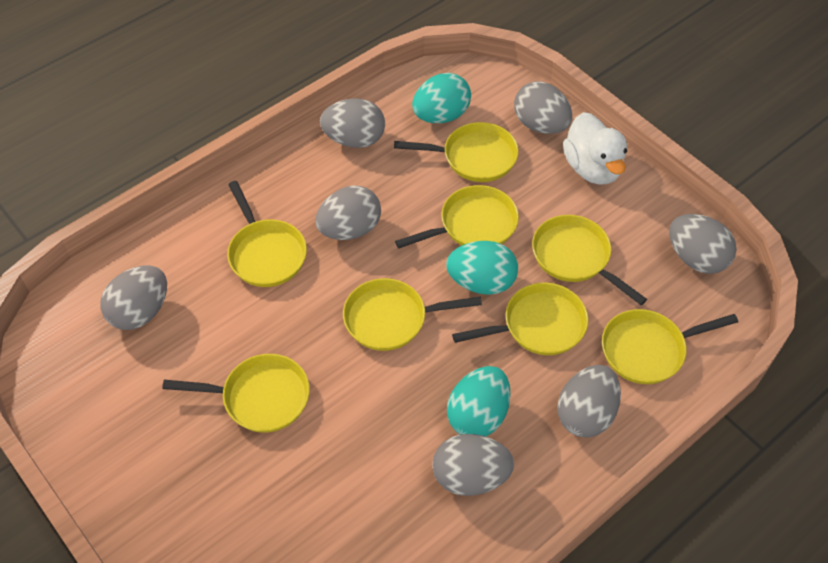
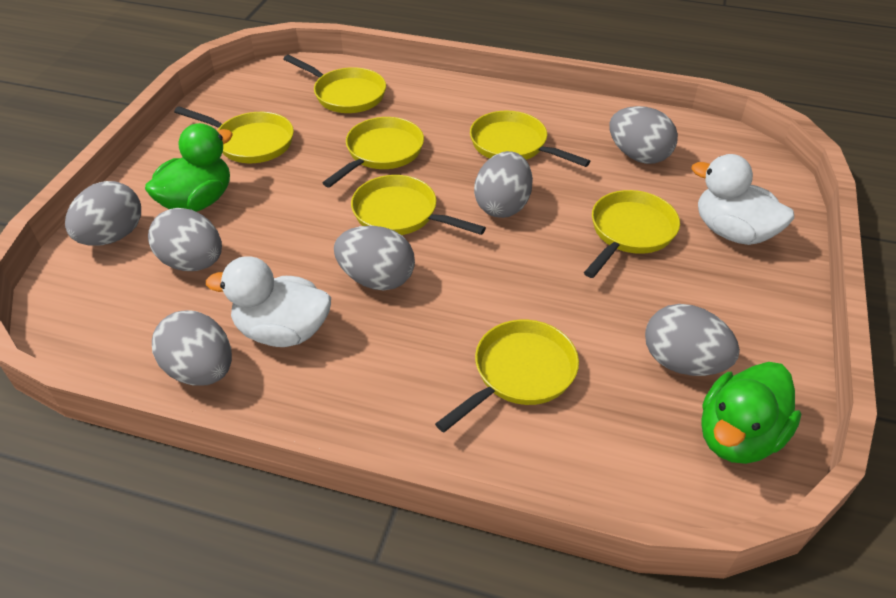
green duck: 0 -> 2
turquoise egg: 3 -> 0
white duck: 1 -> 2
yellow pan: 8 -> 7

